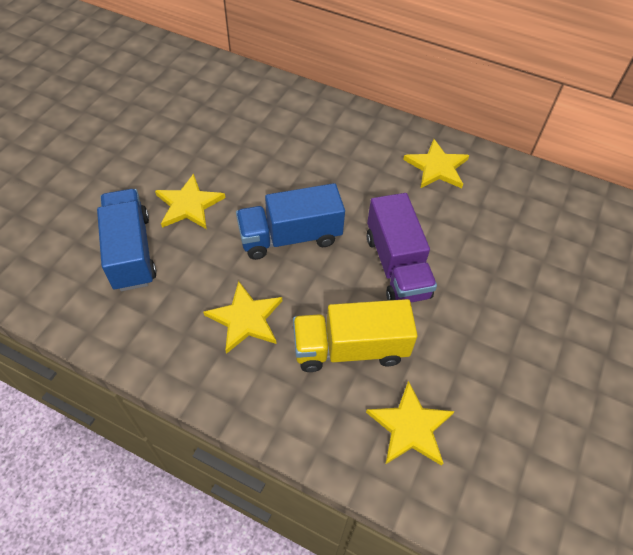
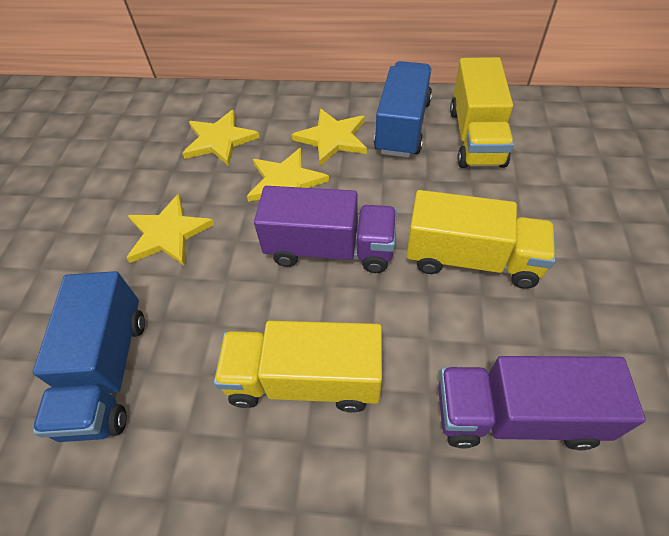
purple truck: 1 -> 2
yellow truck: 1 -> 3

